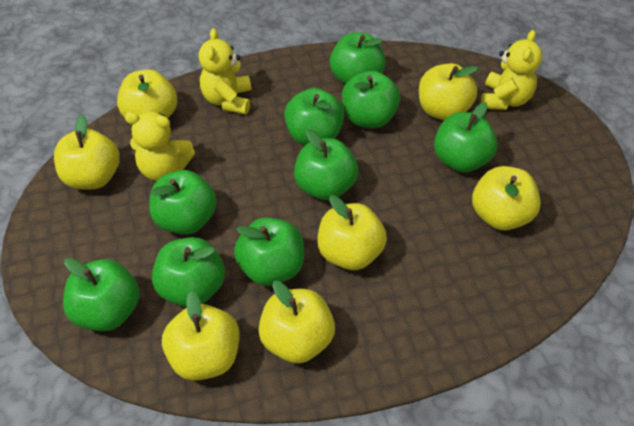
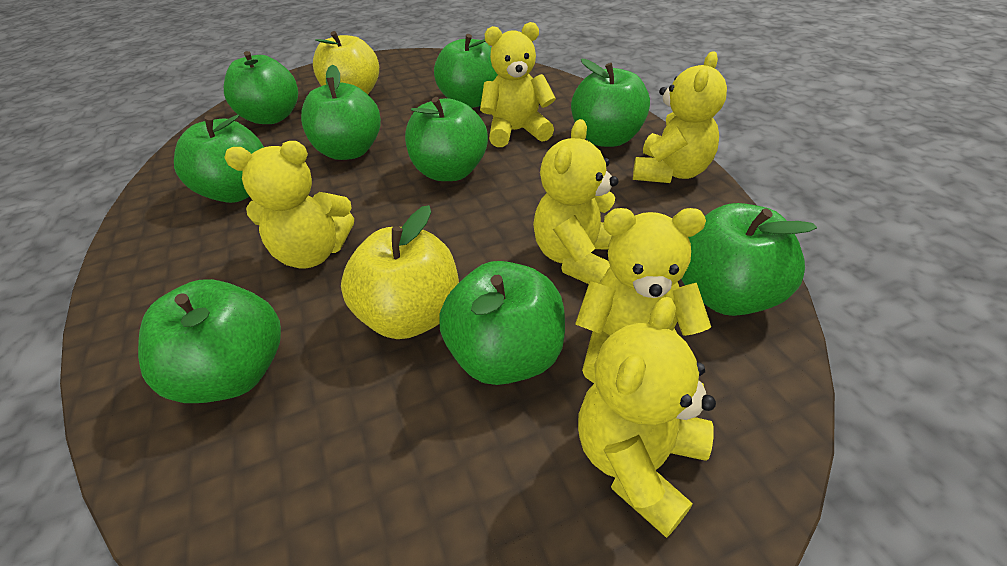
yellow apple: 7 -> 2
yellow teddy bear: 3 -> 6

